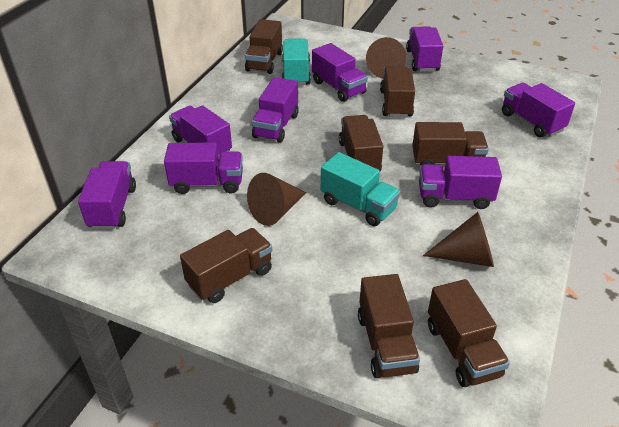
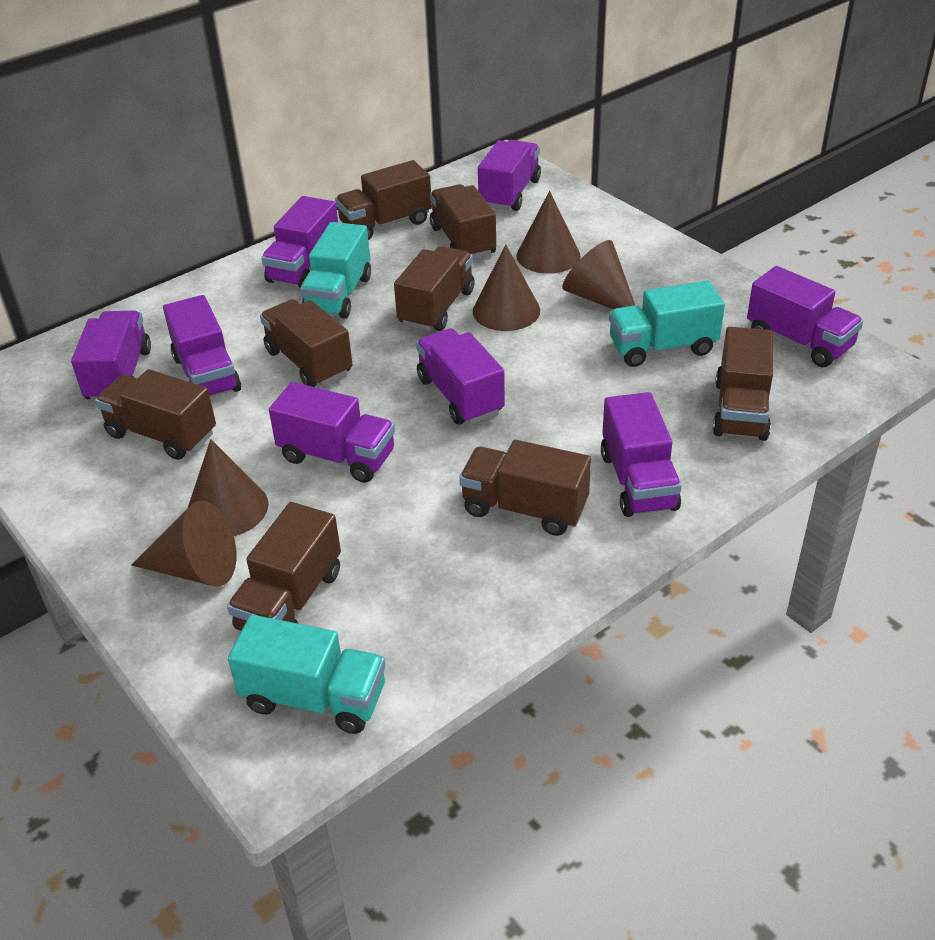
brown cone: 3 -> 5
brown truck: 7 -> 8
turquoise truck: 2 -> 3

